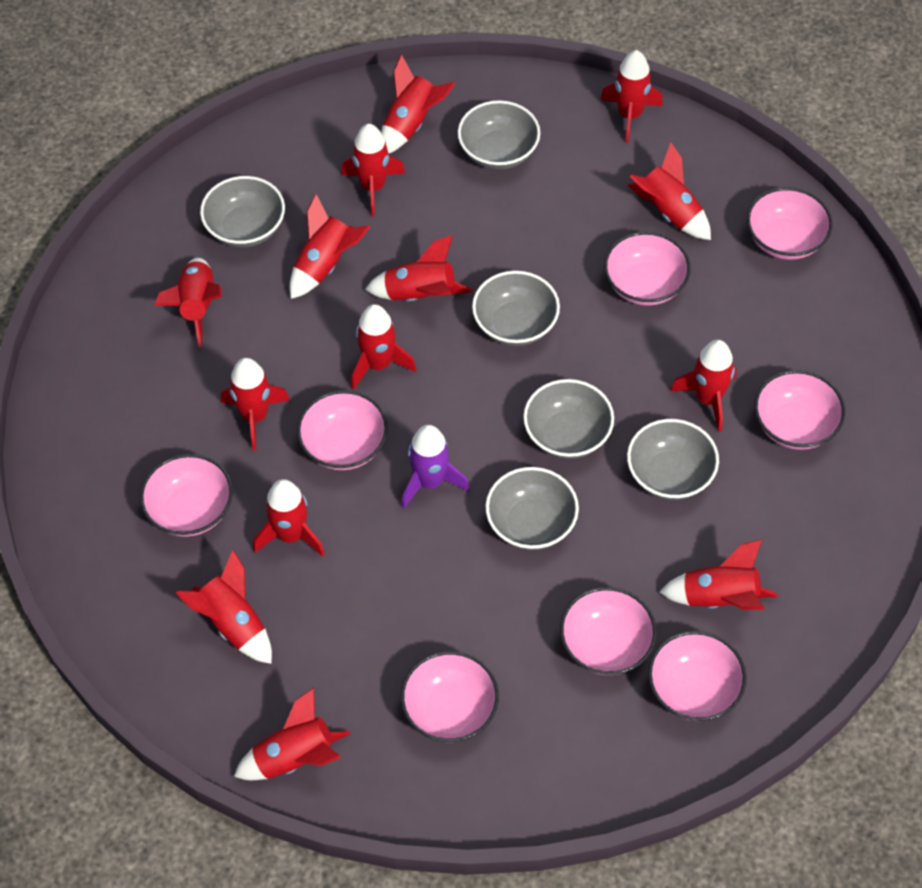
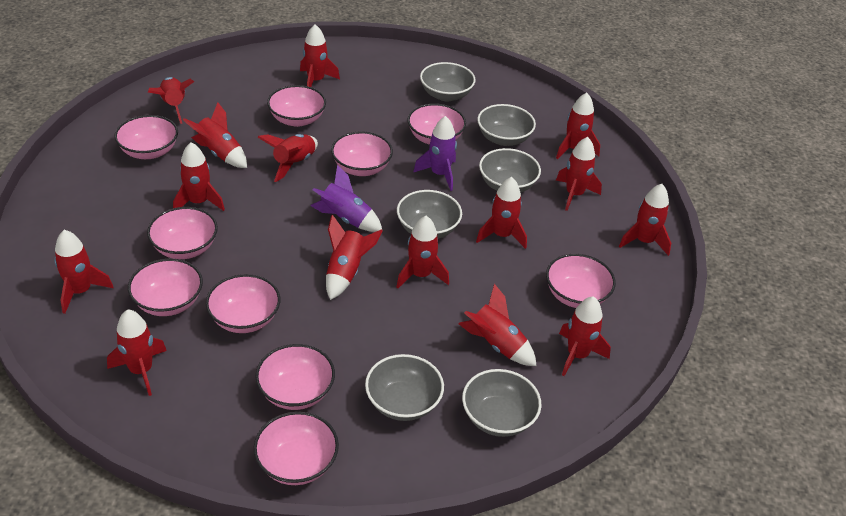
pink bowl: 8 -> 10
purple rocket: 1 -> 2
red rocket: 14 -> 15

